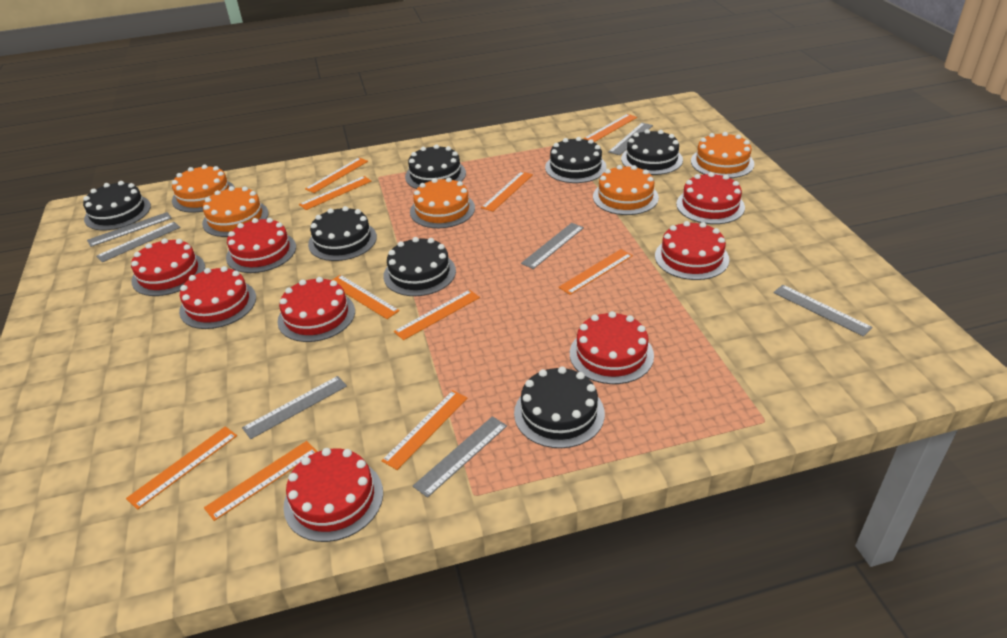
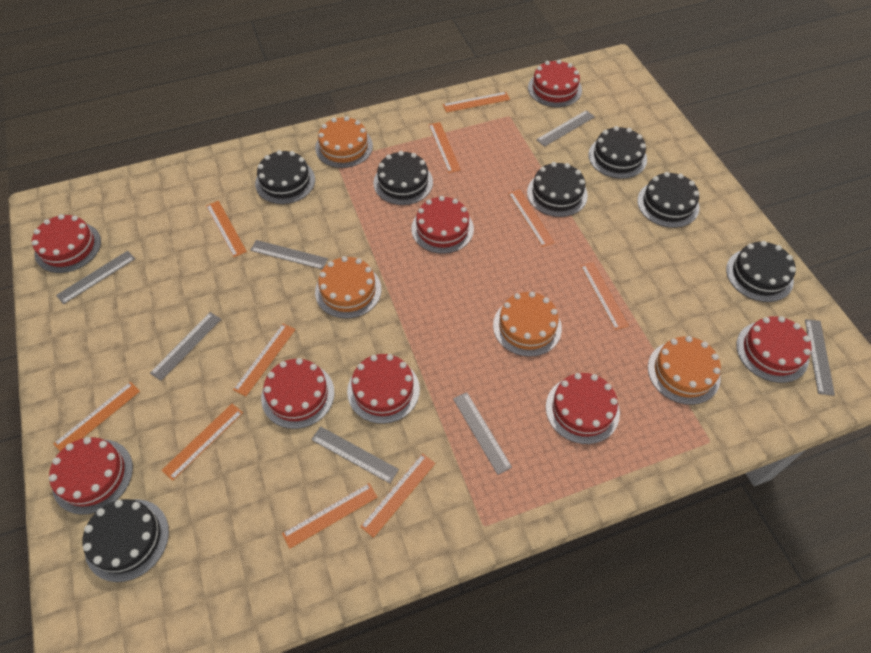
orange cake: 5 -> 4

